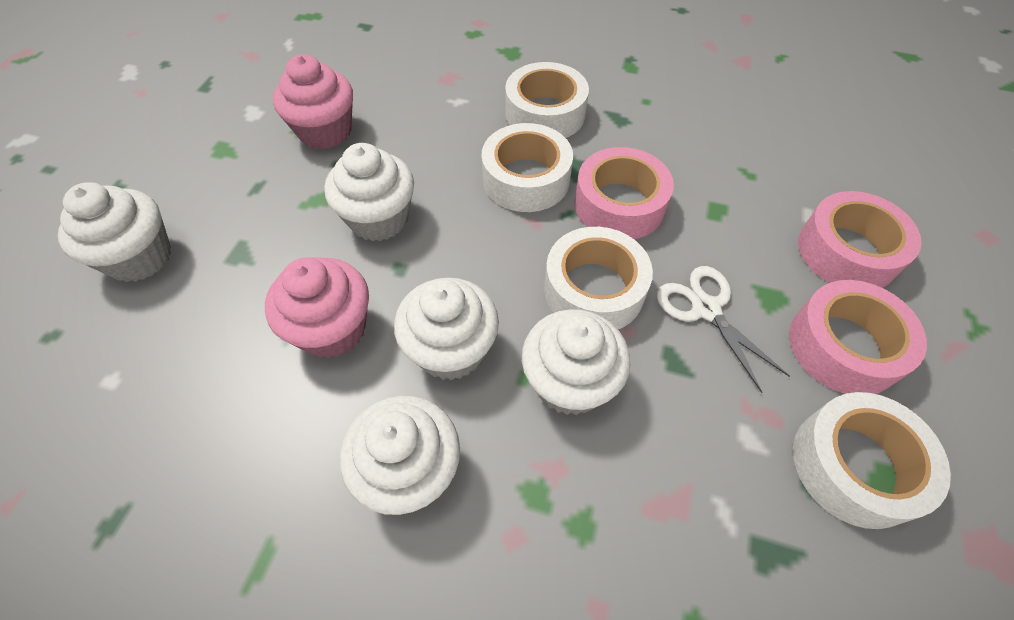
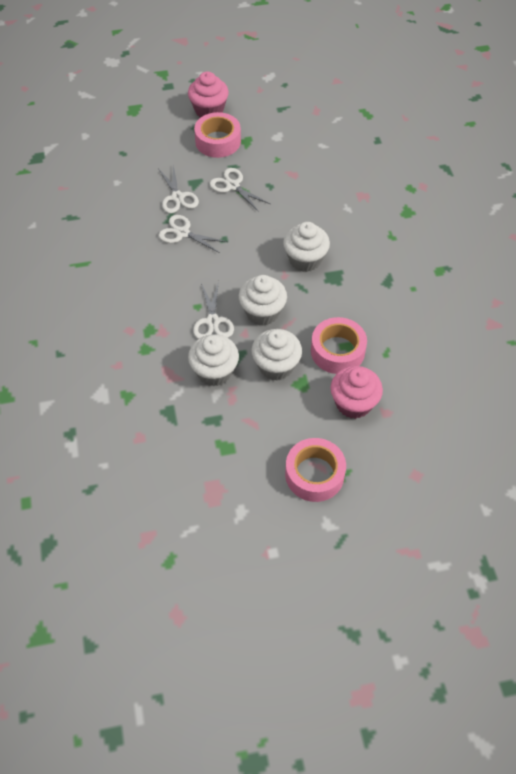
white cupcake: 5 -> 4
white scissors: 1 -> 4
white tape: 4 -> 0

